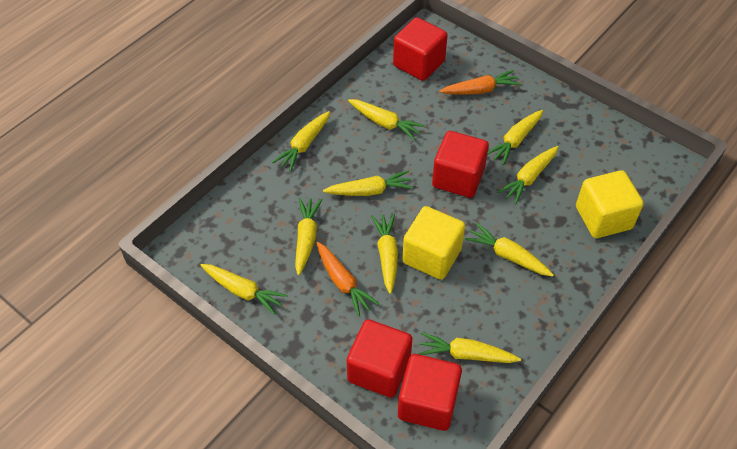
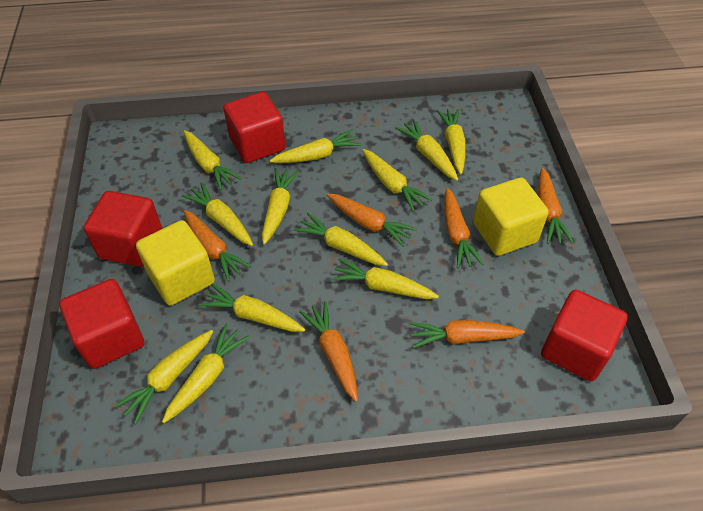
orange carrot: 2 -> 6
yellow carrot: 10 -> 12

